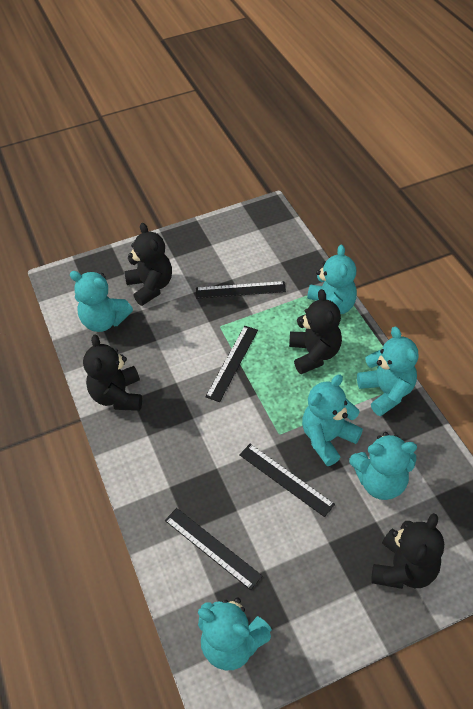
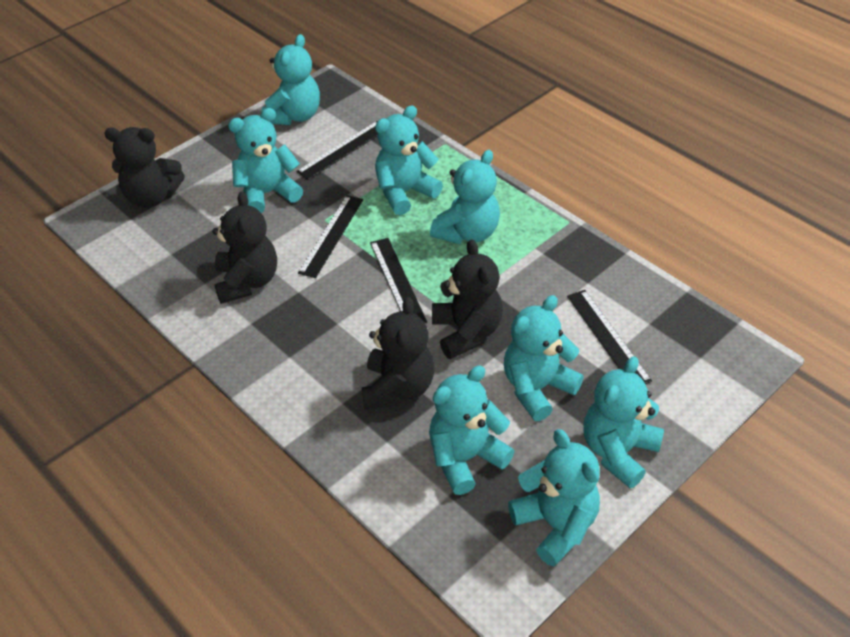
turquoise teddy bear: 6 -> 8

